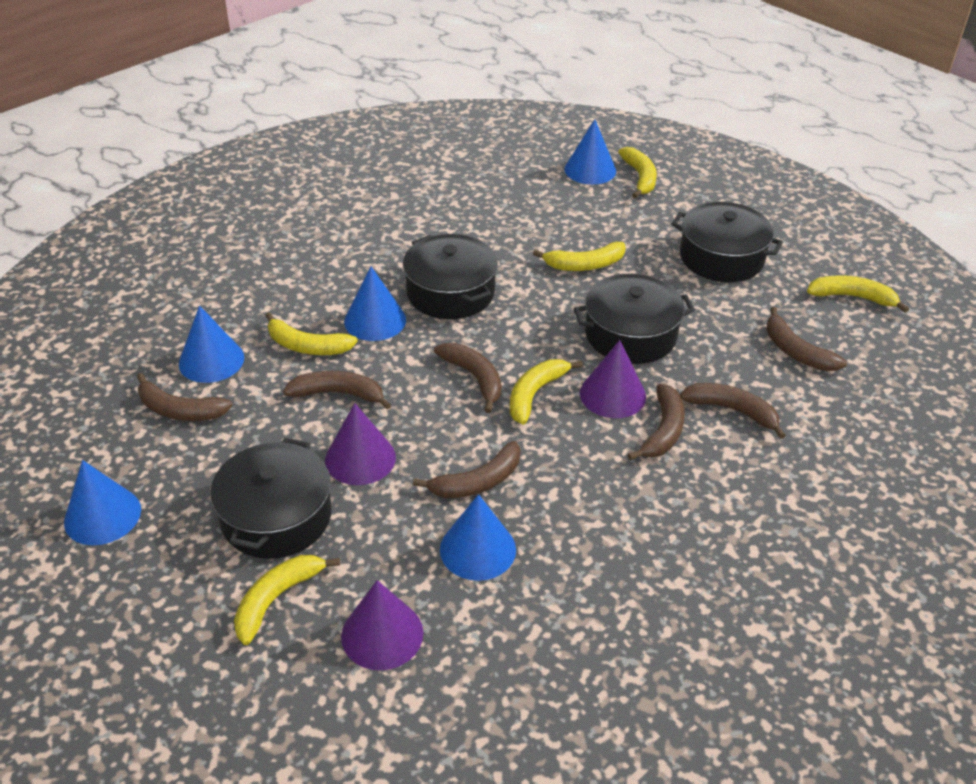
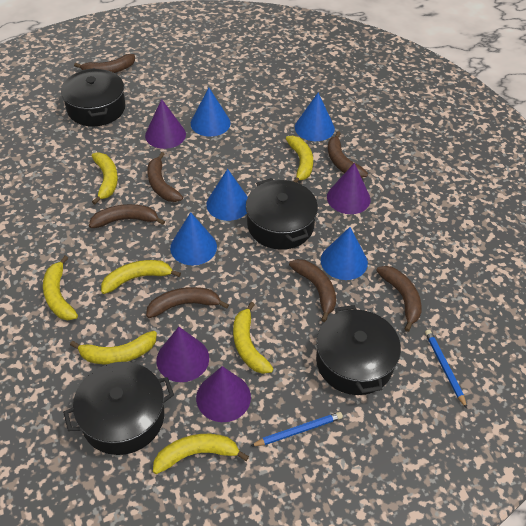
blue pencil: 0 -> 2
purple cone: 3 -> 4
yellow banana: 6 -> 7

